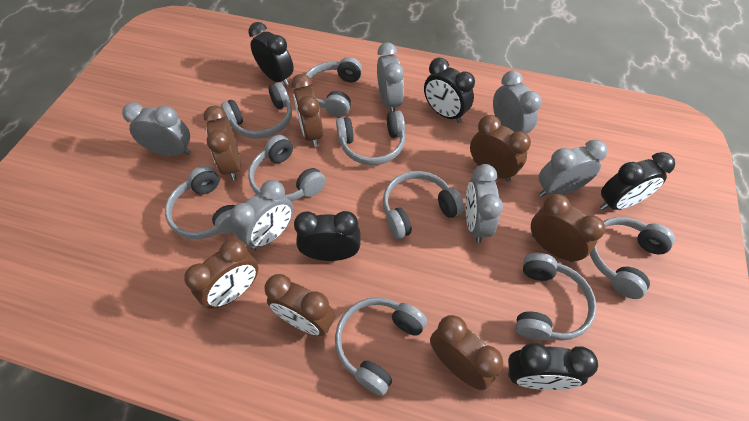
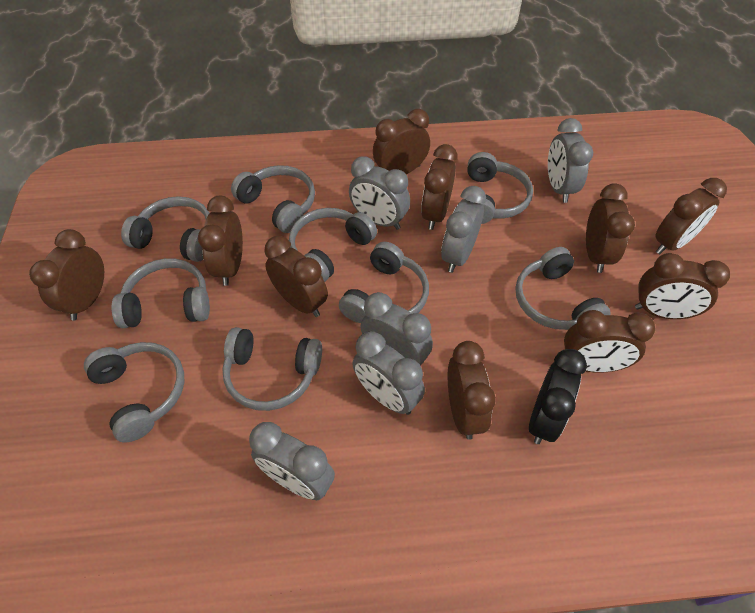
black clock: 5 -> 1
brown clock: 7 -> 10

